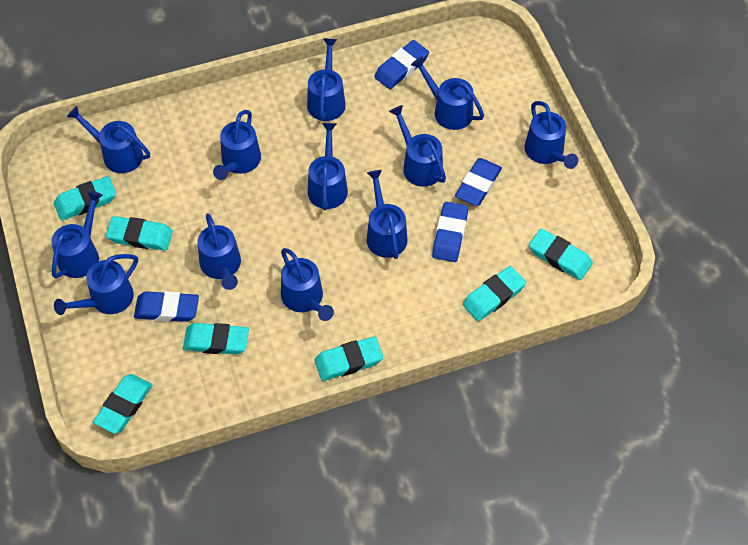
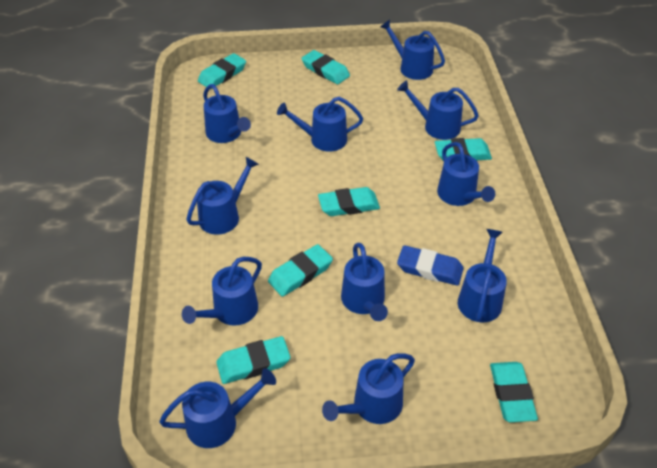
blue eraser: 4 -> 1
blue watering can: 12 -> 11

